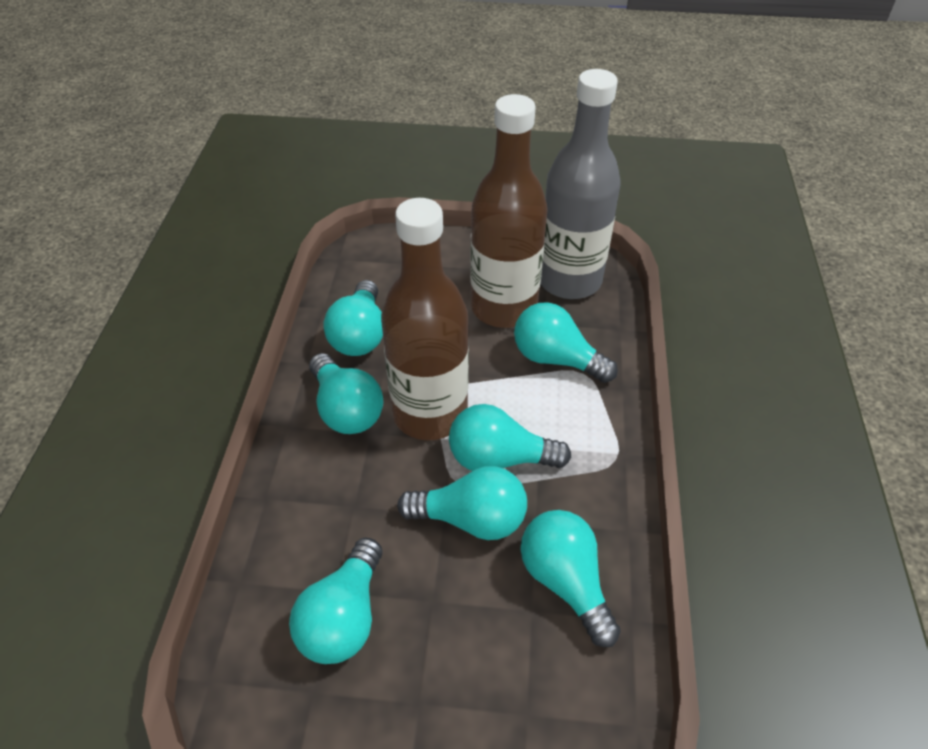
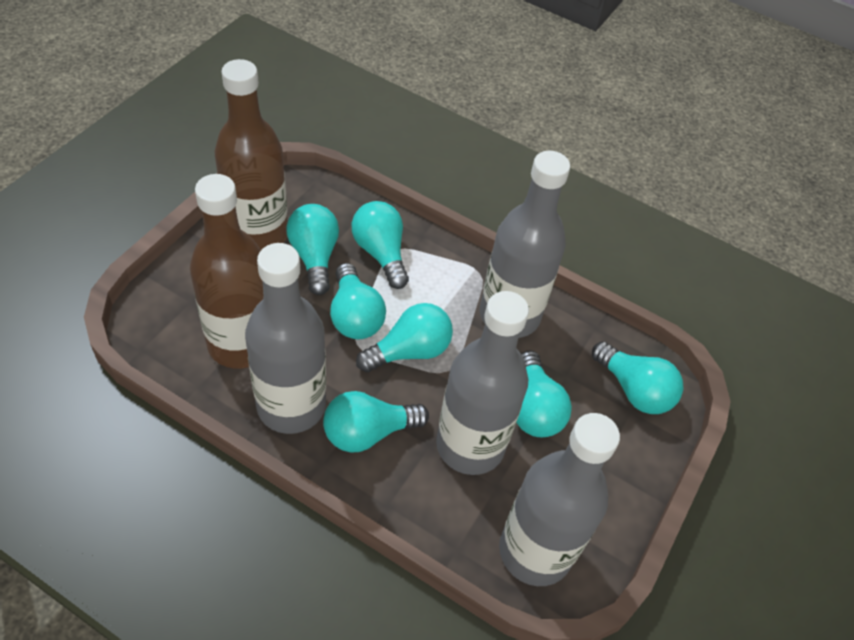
grey bottle: 1 -> 4

